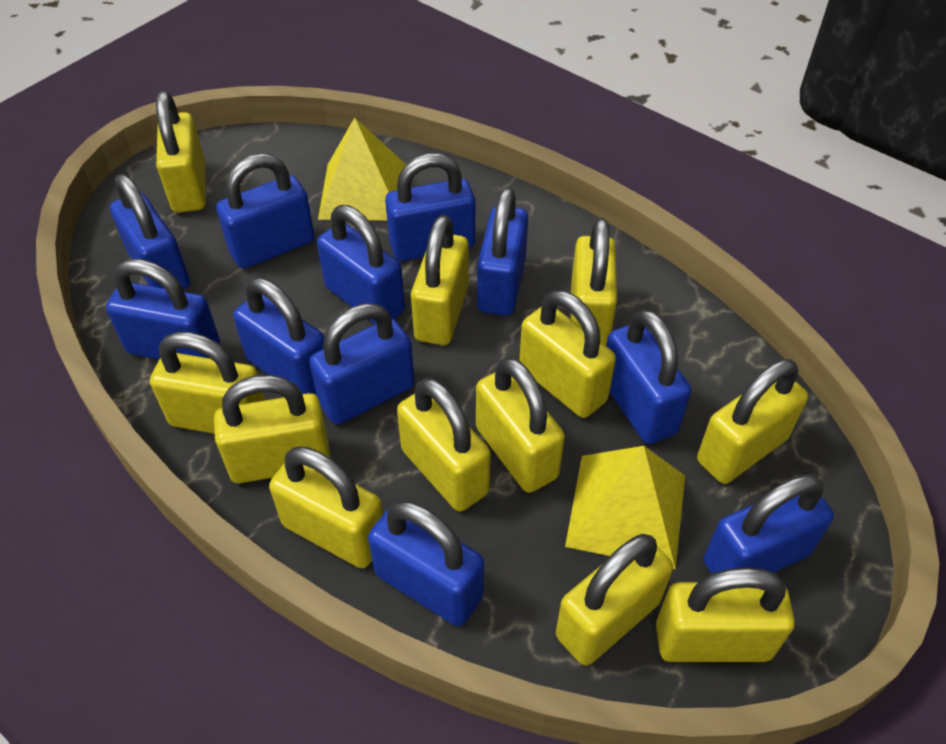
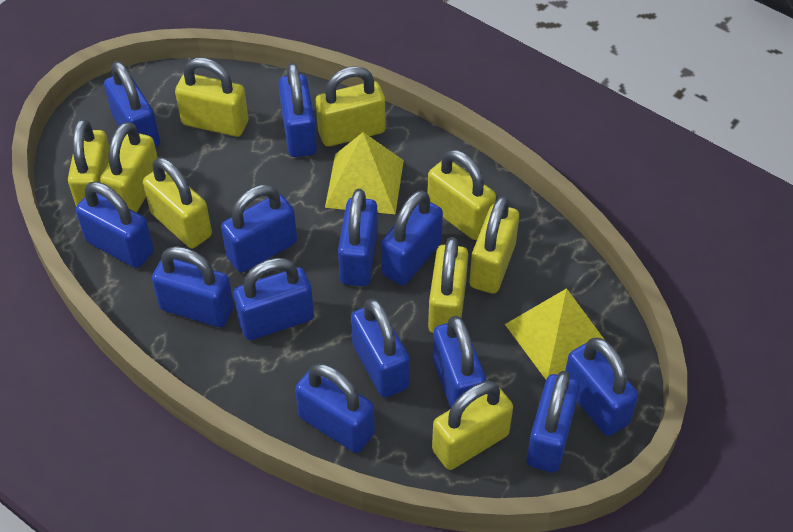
blue padlock: 11 -> 13
yellow padlock: 12 -> 9

